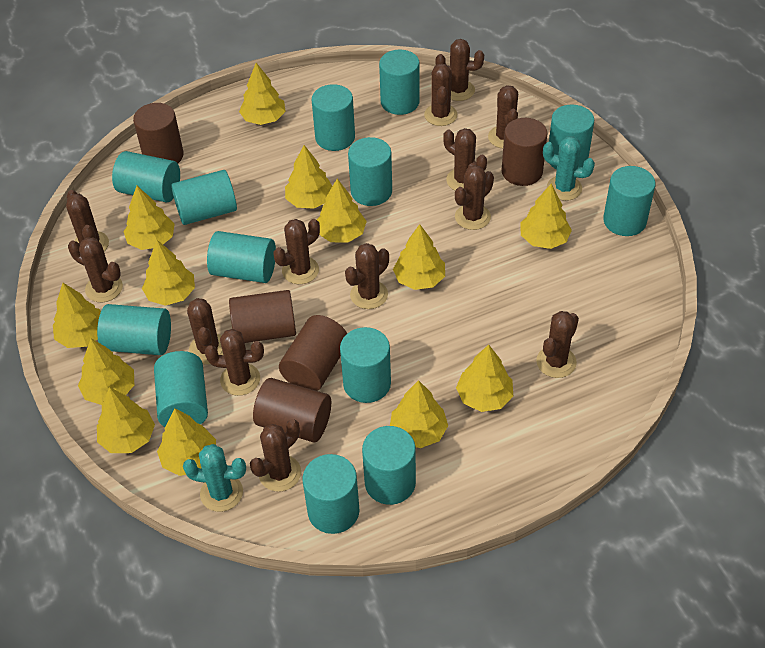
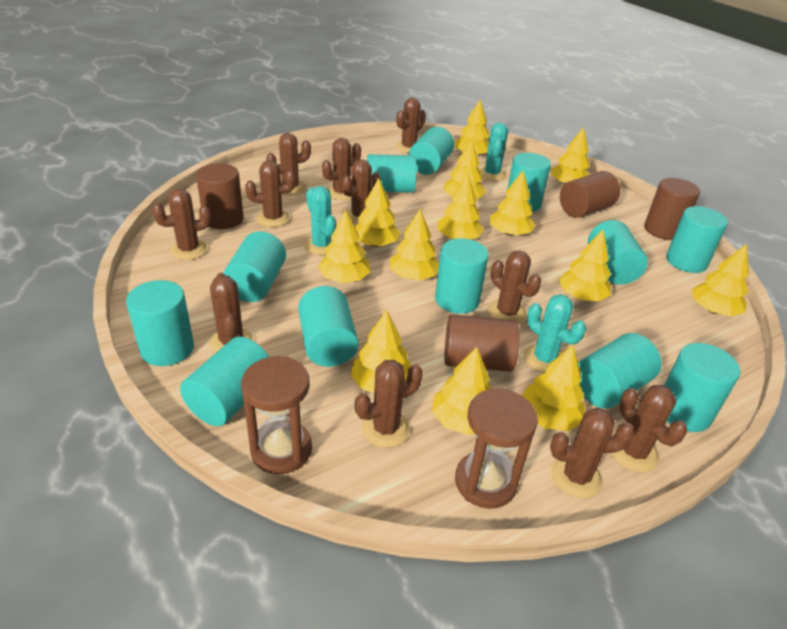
brown cactus: 13 -> 11
brown cylinder: 5 -> 4
brown hourglass: 0 -> 2
turquoise cactus: 2 -> 3
turquoise cylinder: 13 -> 12

